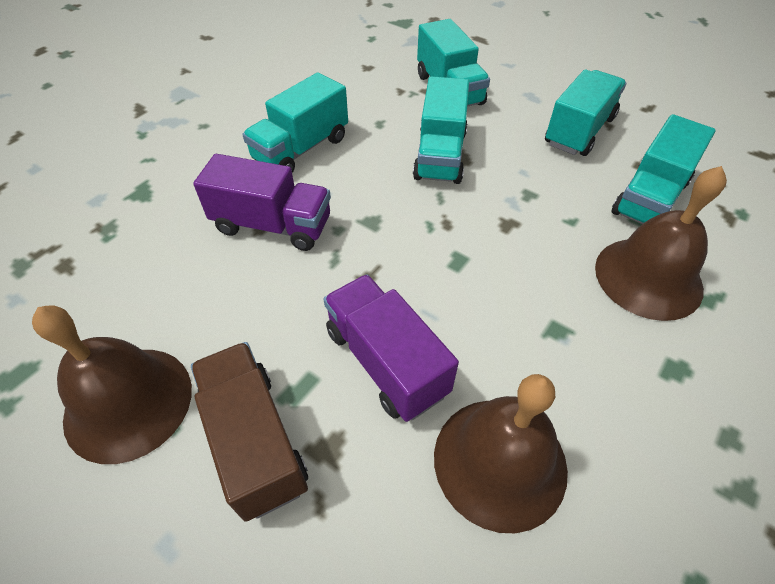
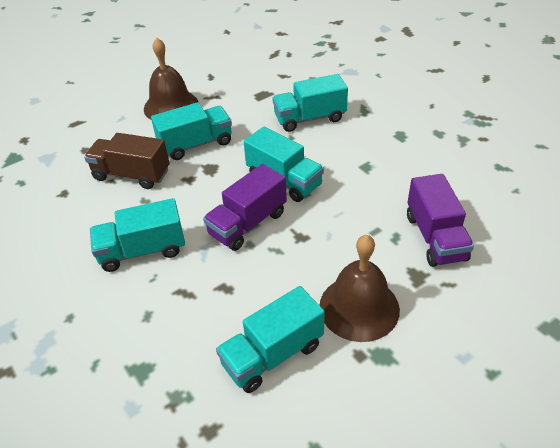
brown bell: 3 -> 2

